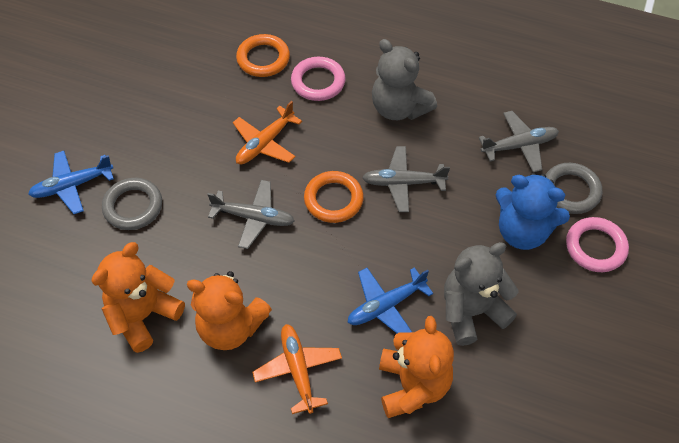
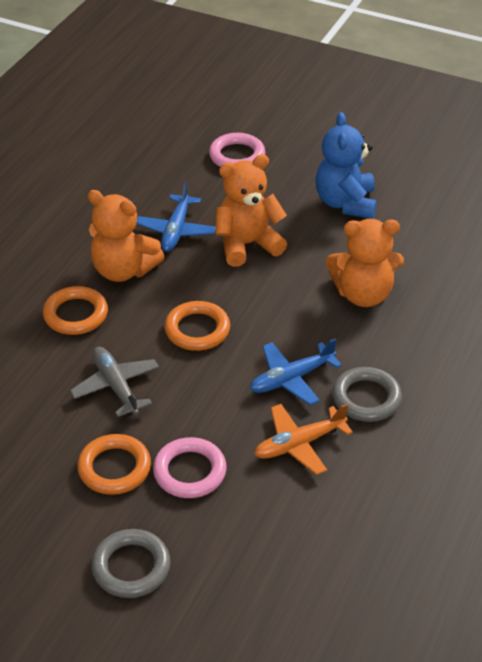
grey plane: 3 -> 1
grey teddy bear: 2 -> 0
orange plane: 2 -> 1
orange ring: 2 -> 3

